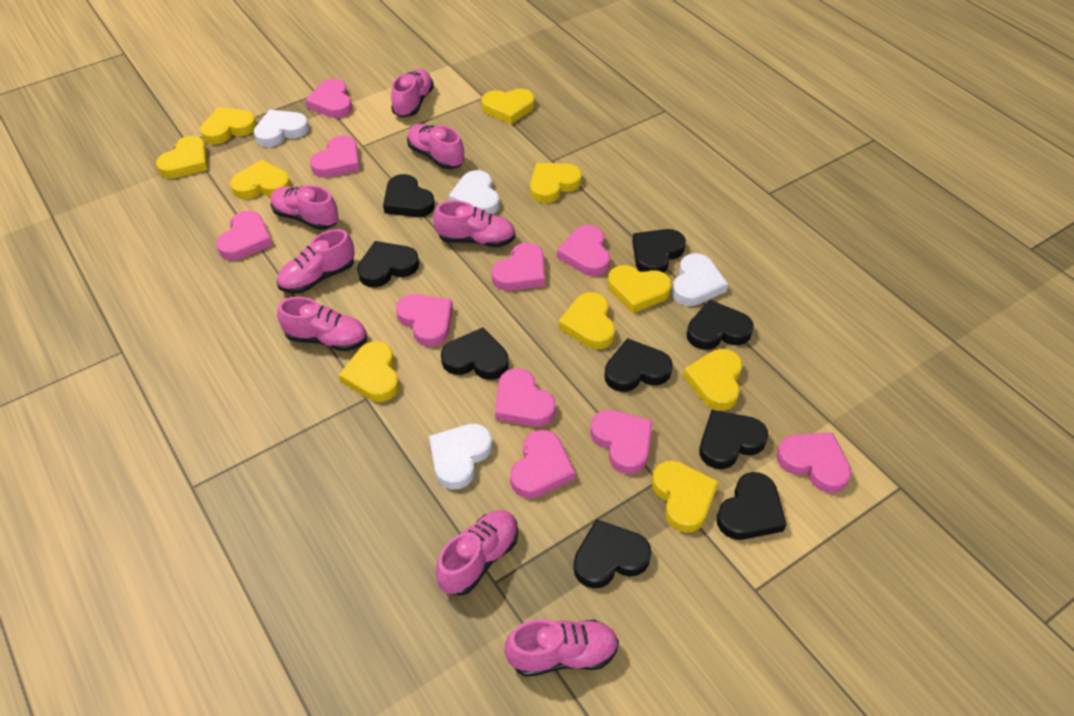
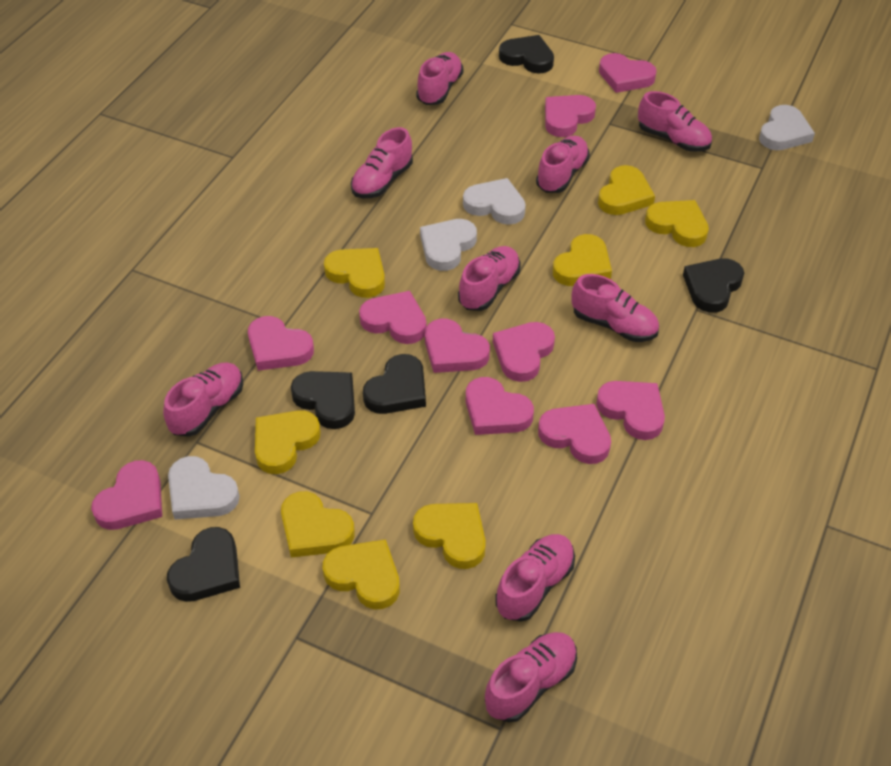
black heart: 9 -> 5
pink shoe: 8 -> 9
yellow heart: 10 -> 8

